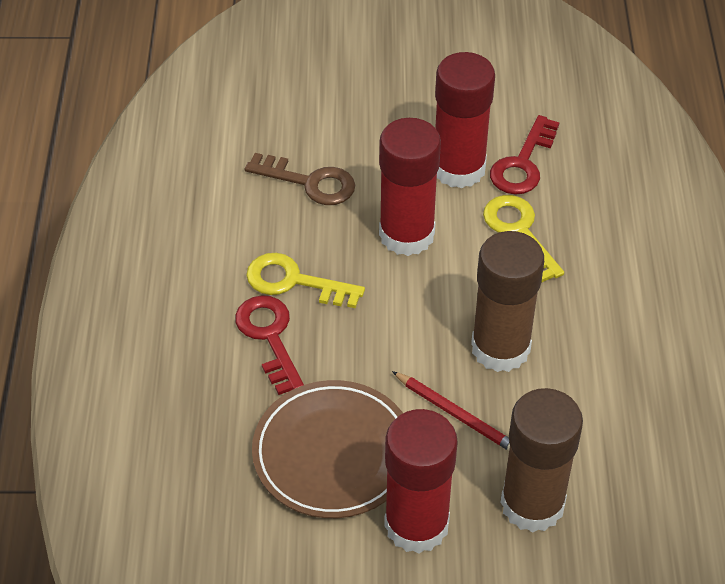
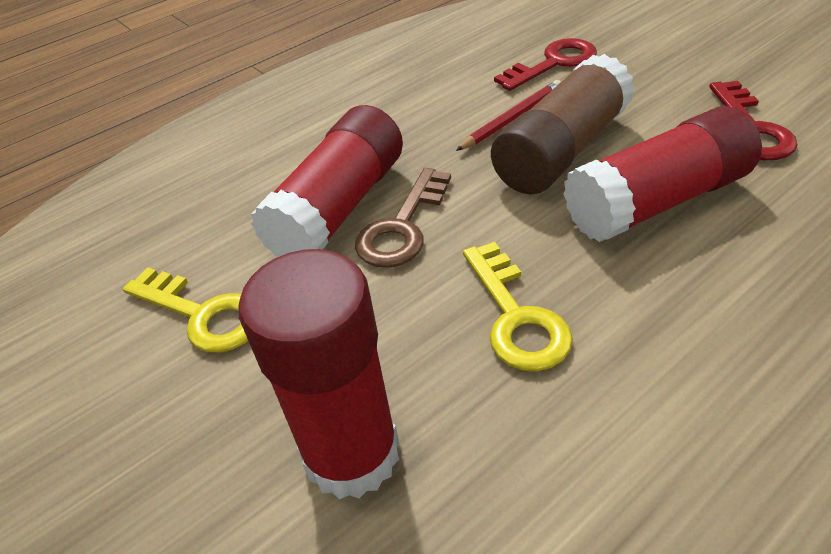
brown glue stick: 2 -> 1
brown plate: 1 -> 0

